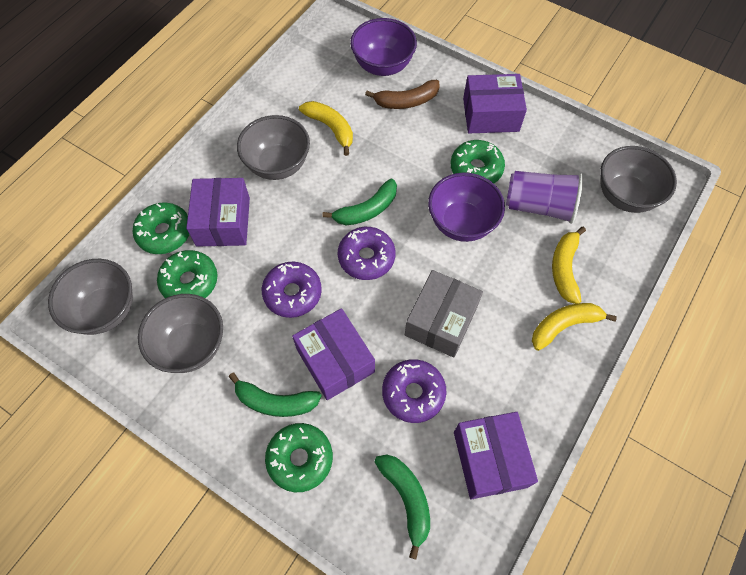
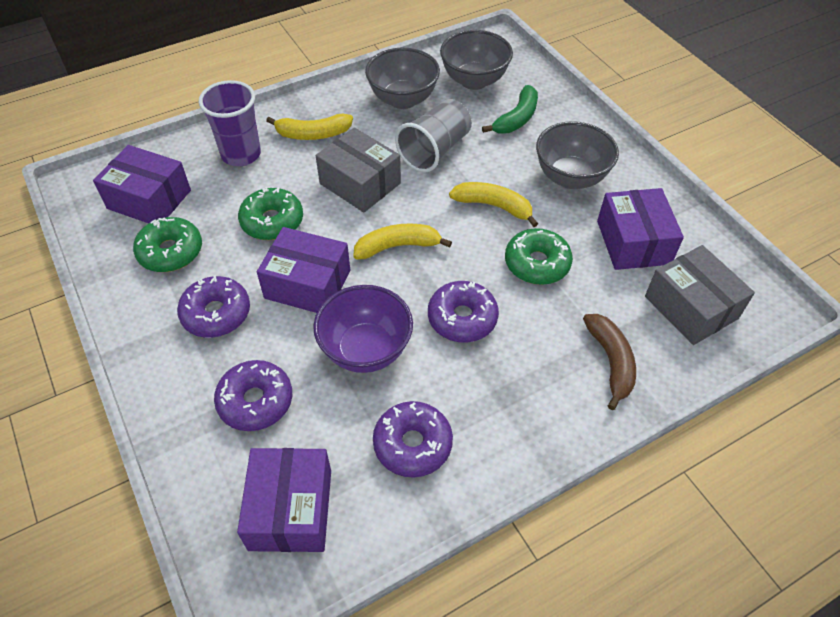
green banana: 3 -> 1
green donut: 4 -> 3
grey bowl: 4 -> 3
grey box: 1 -> 2
grey cup: 0 -> 1
purple bowl: 2 -> 1
purple donut: 3 -> 4

